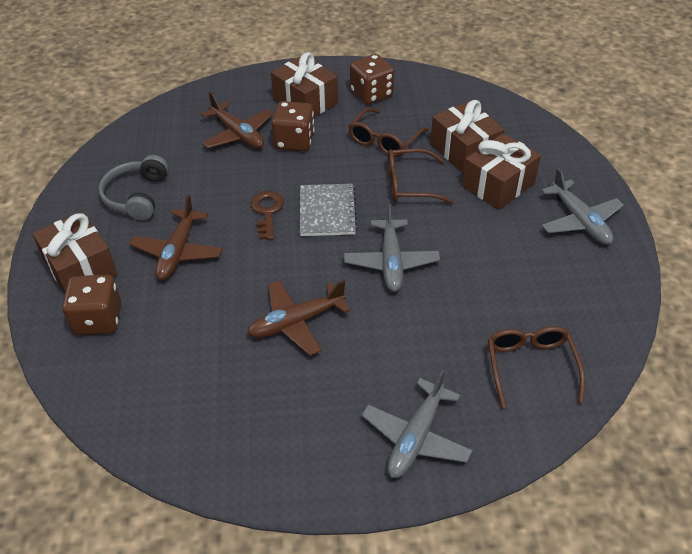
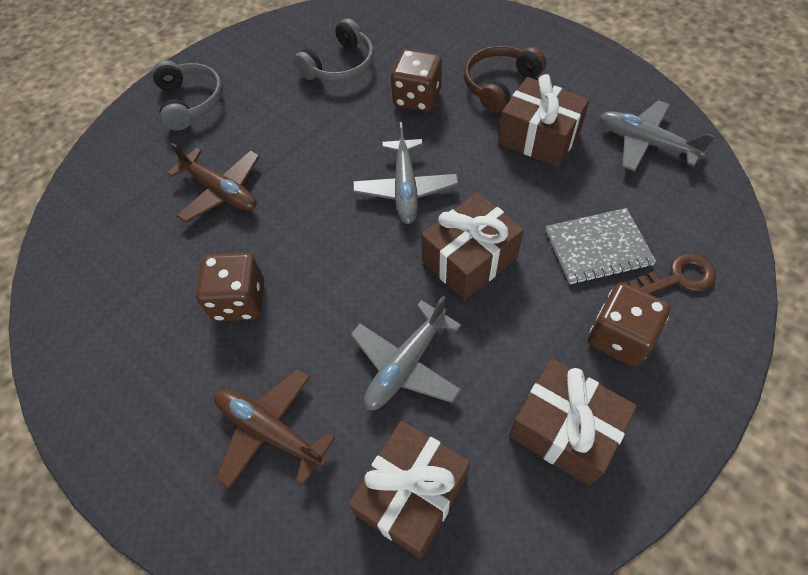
brown glasses: 3 -> 0
brown headphones: 0 -> 1
brown plane: 3 -> 2
grey headphones: 1 -> 2

